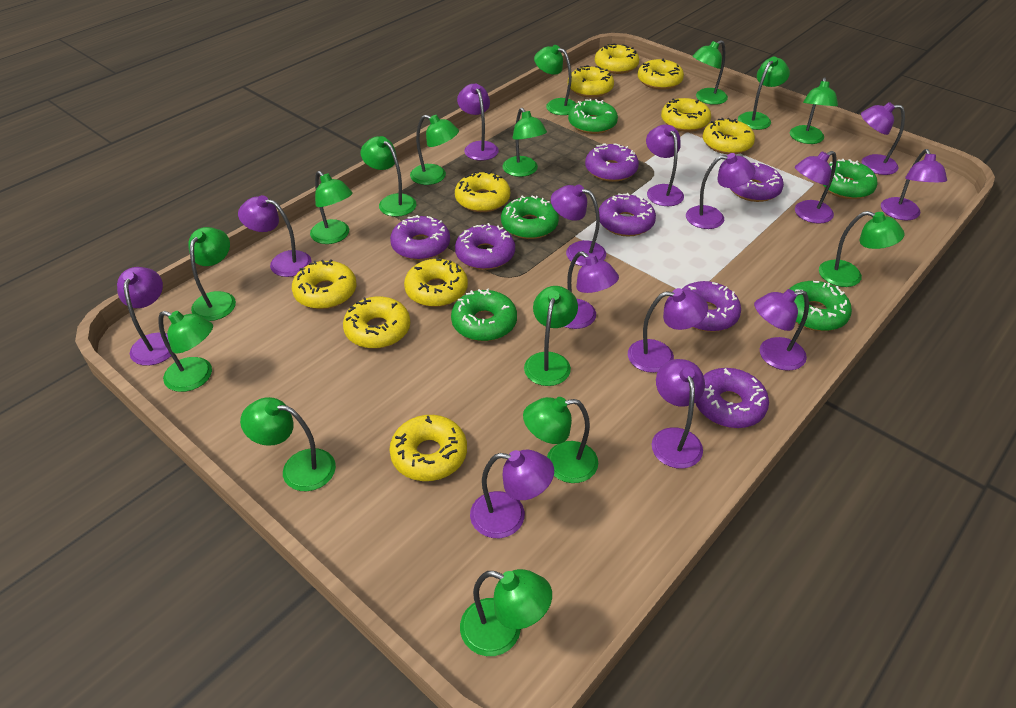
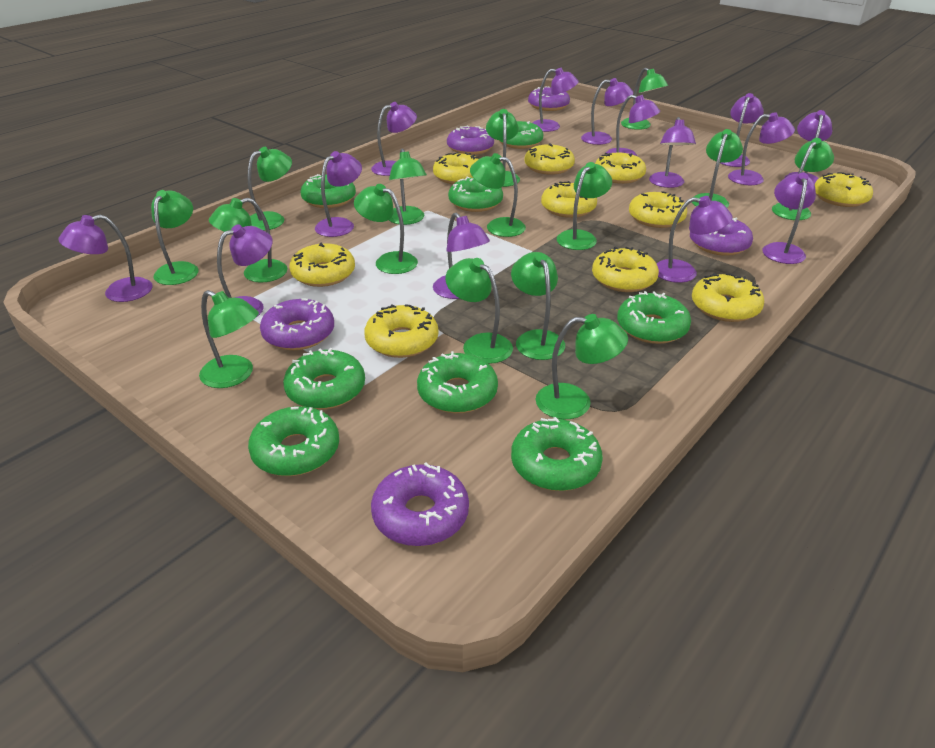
green donut: 5 -> 8
purple donut: 7 -> 5

